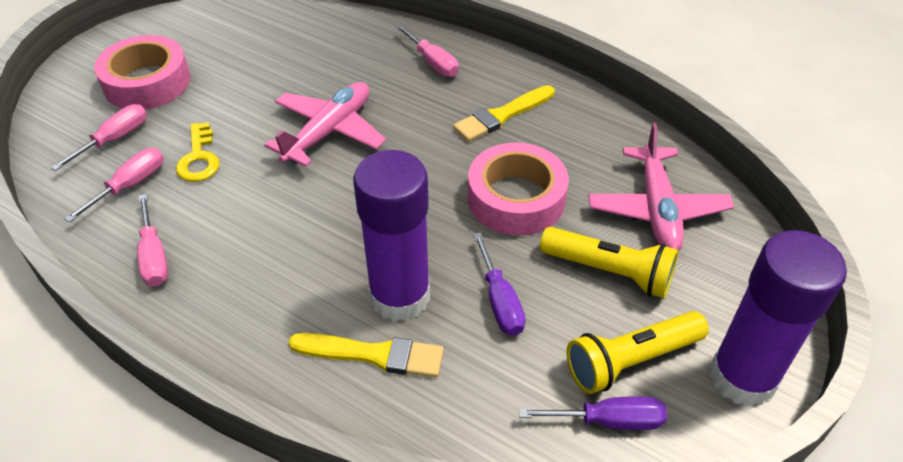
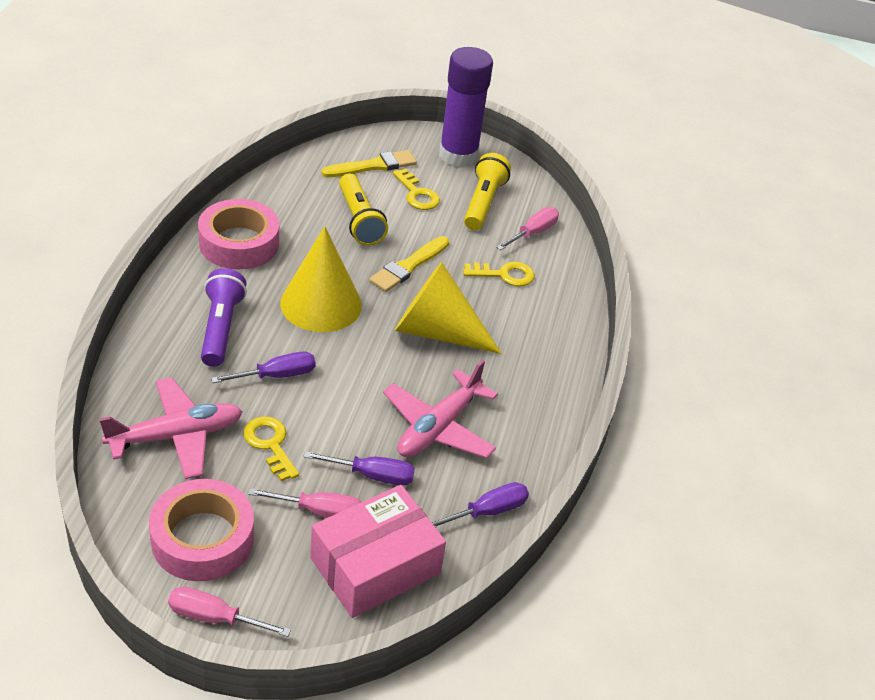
pink box: 0 -> 1
pink screwdriver: 4 -> 3
purple flashlight: 0 -> 1
purple glue stick: 2 -> 1
purple screwdriver: 2 -> 3
yellow cone: 0 -> 2
yellow key: 1 -> 3

